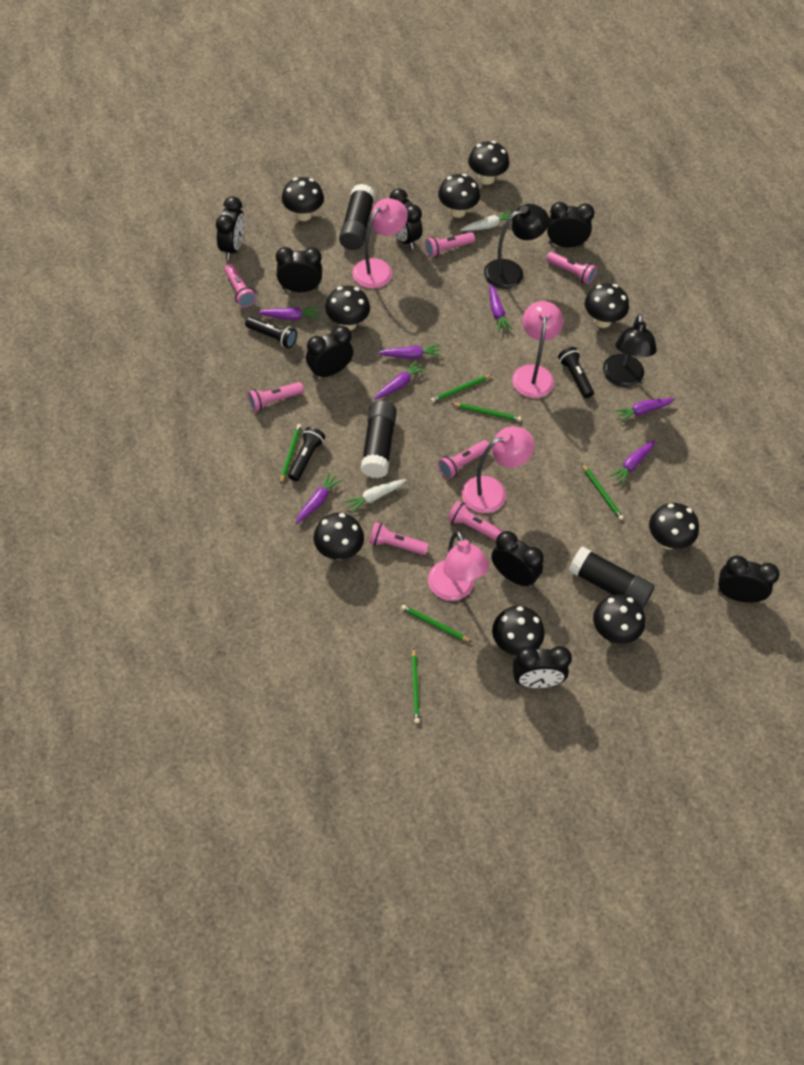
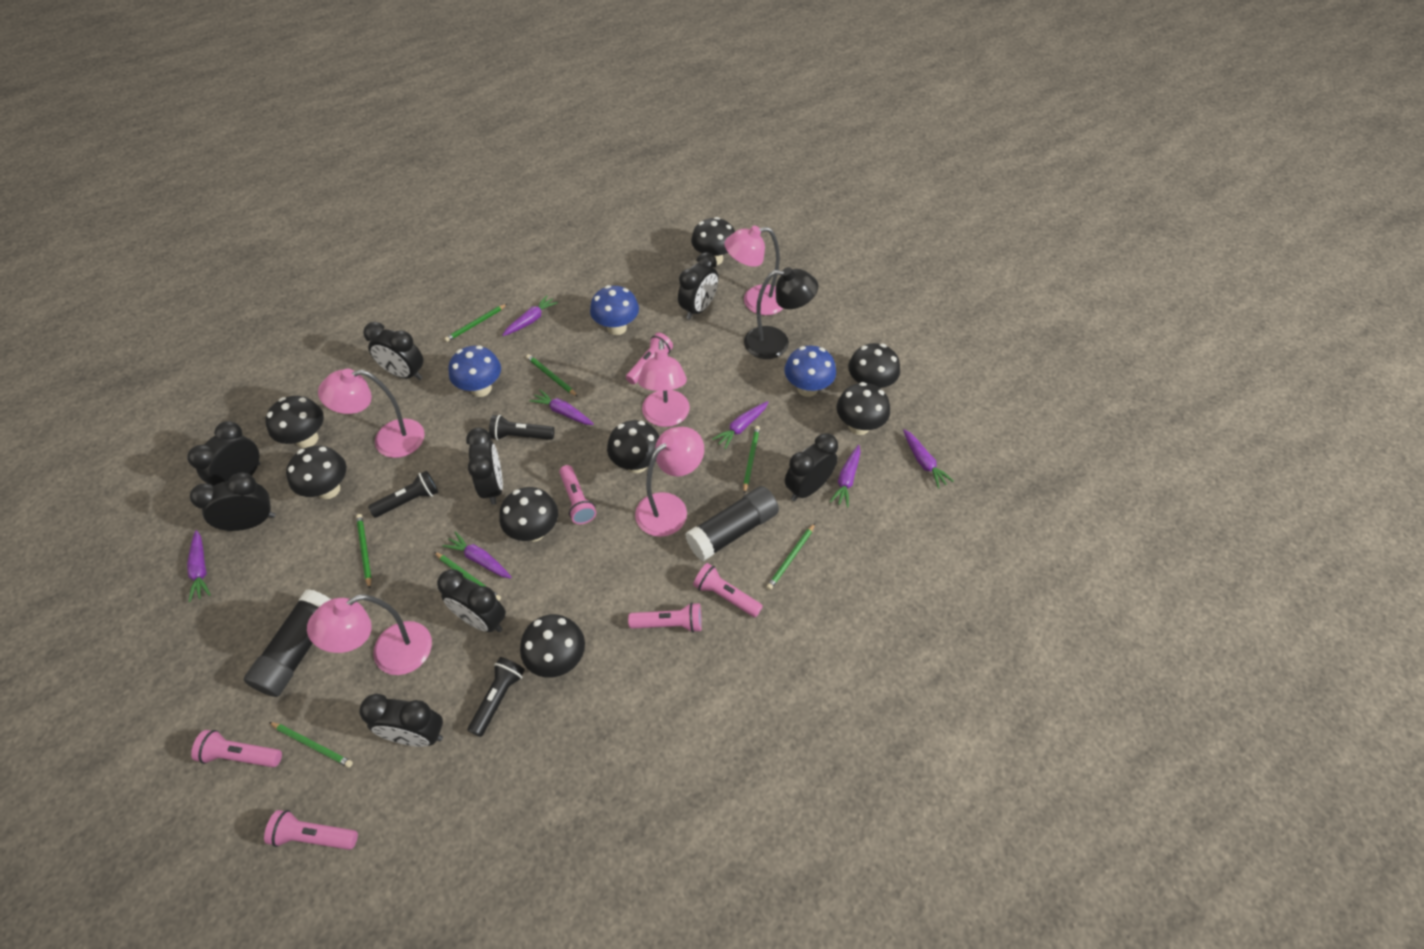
black glue stick: 3 -> 2
black lamp: 2 -> 1
black mushroom: 9 -> 8
blue mushroom: 0 -> 3
green pencil: 6 -> 7
pink flashlight: 7 -> 6
pink lamp: 4 -> 5
white carrot: 2 -> 0

